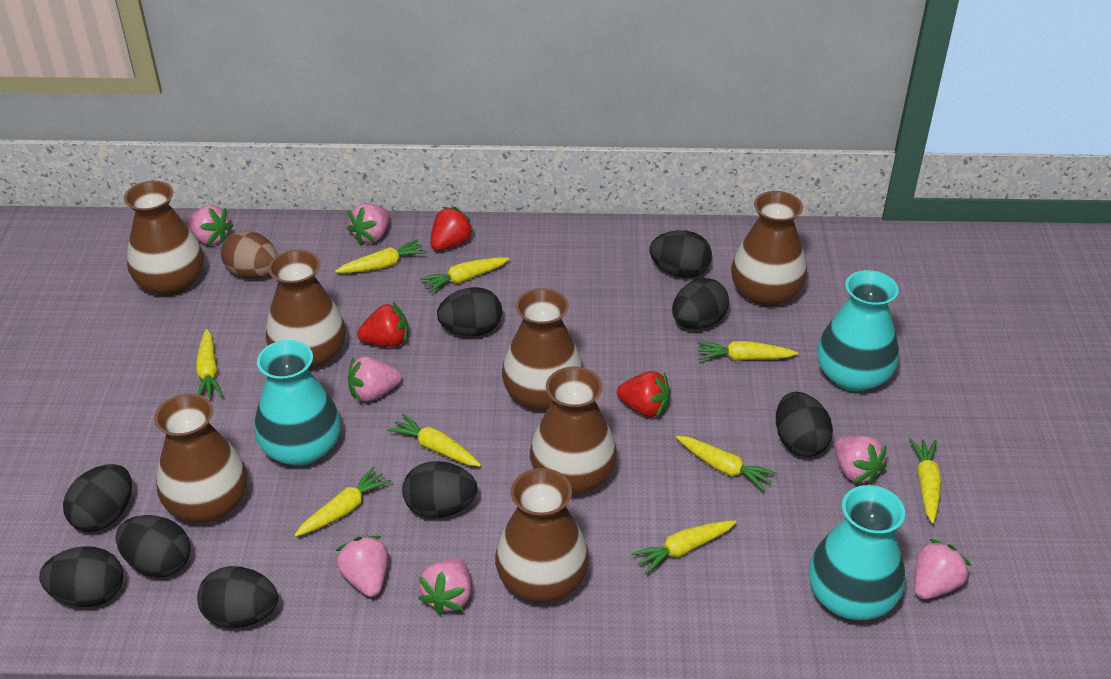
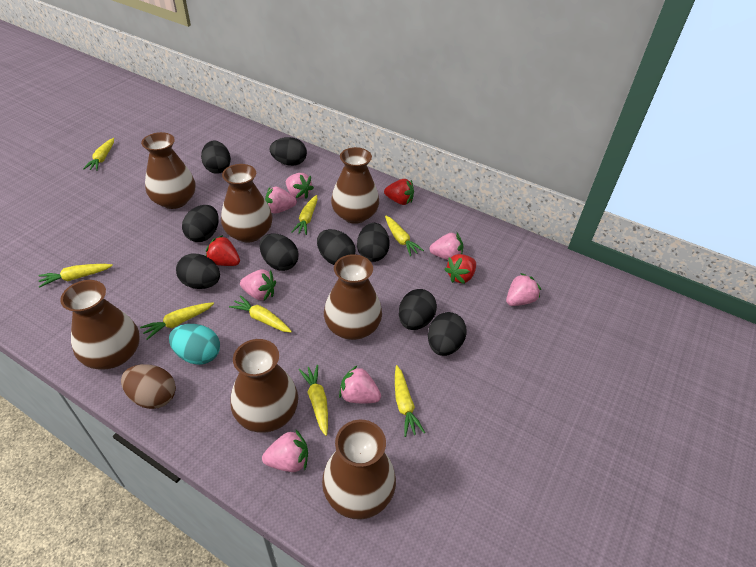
turquoise egg: 0 -> 1
turquoise vase: 3 -> 0
yellow carrot: 9 -> 8

